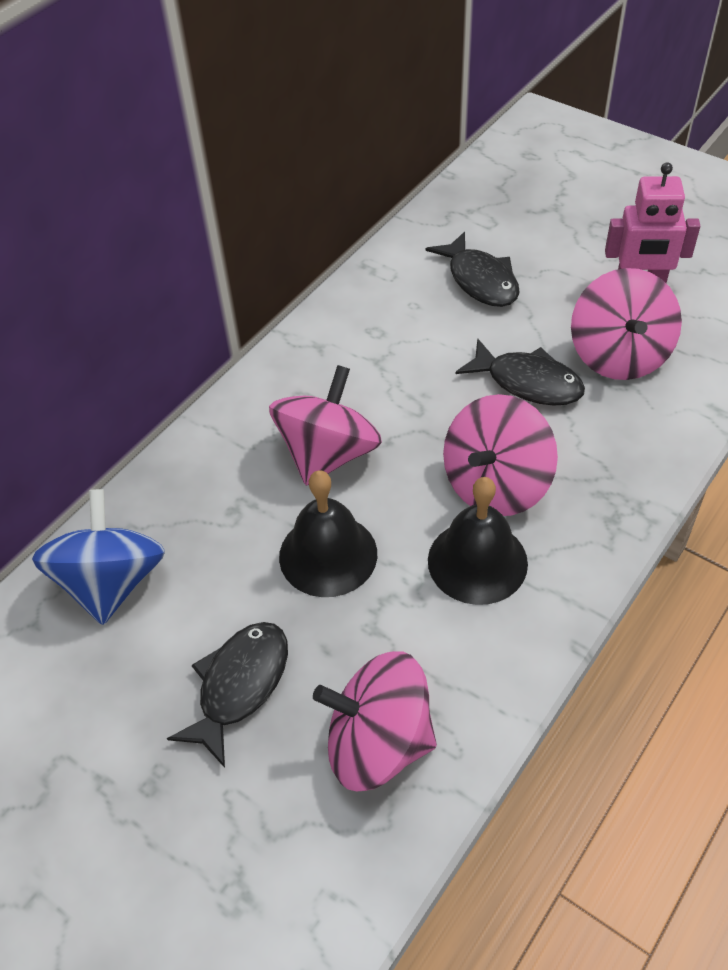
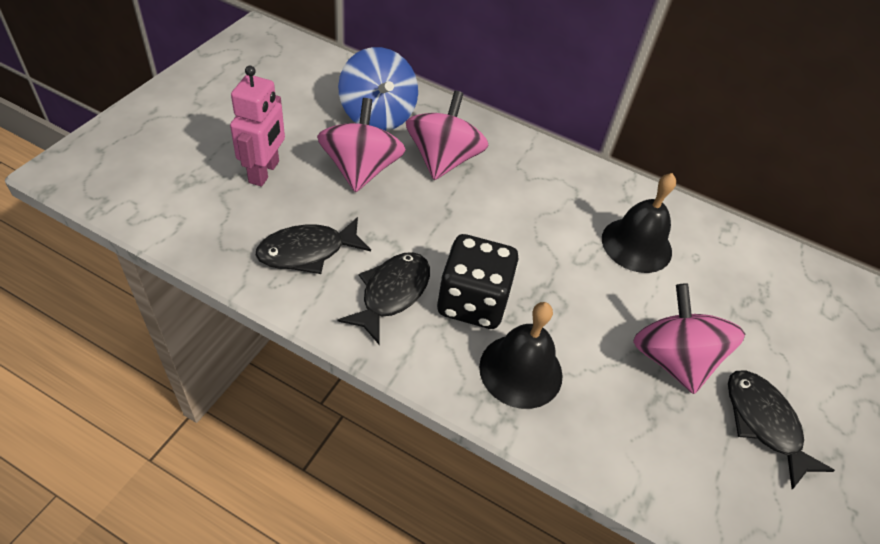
black dice: 0 -> 1
pink spinning top: 4 -> 3

